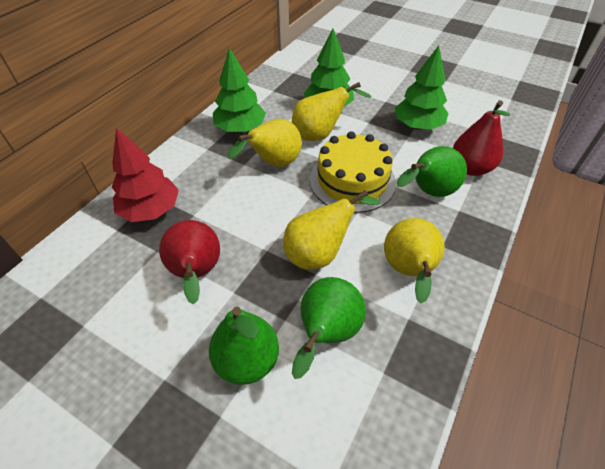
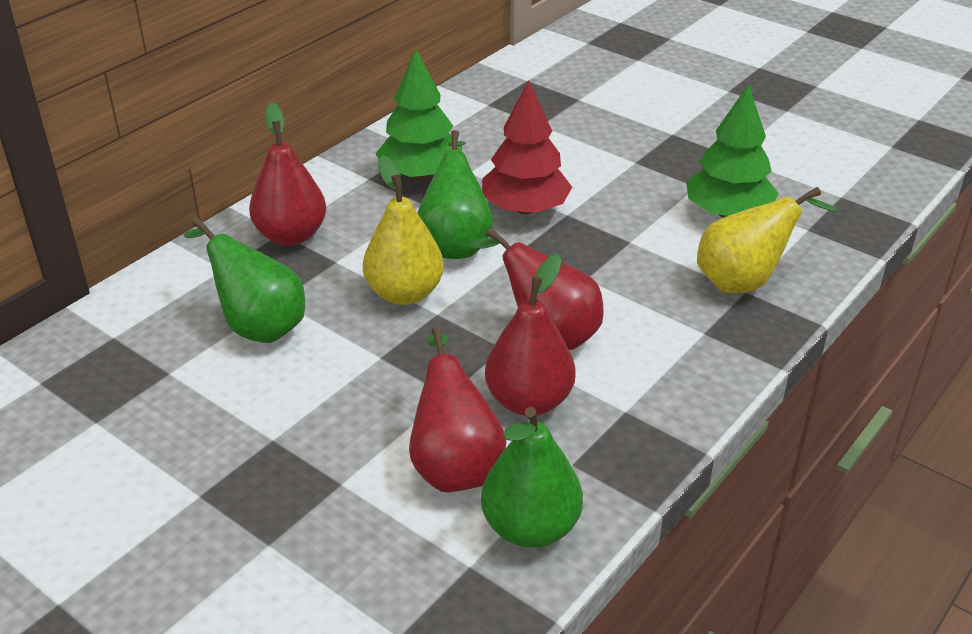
green tree: 3 -> 2
red pear: 2 -> 4
yellow cake: 1 -> 0
yellow pear: 4 -> 2

